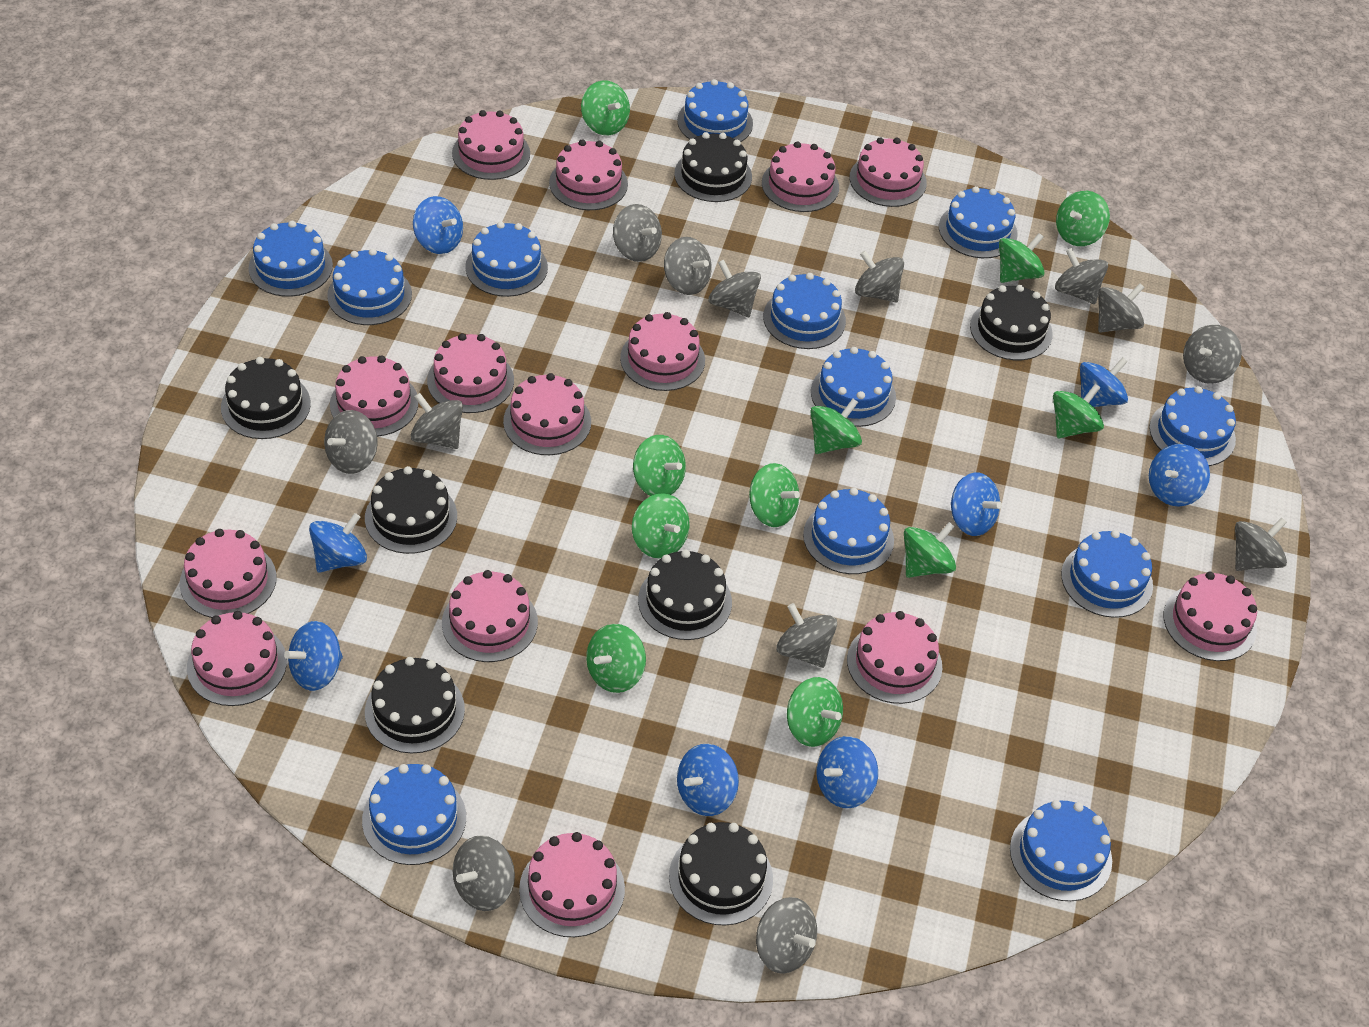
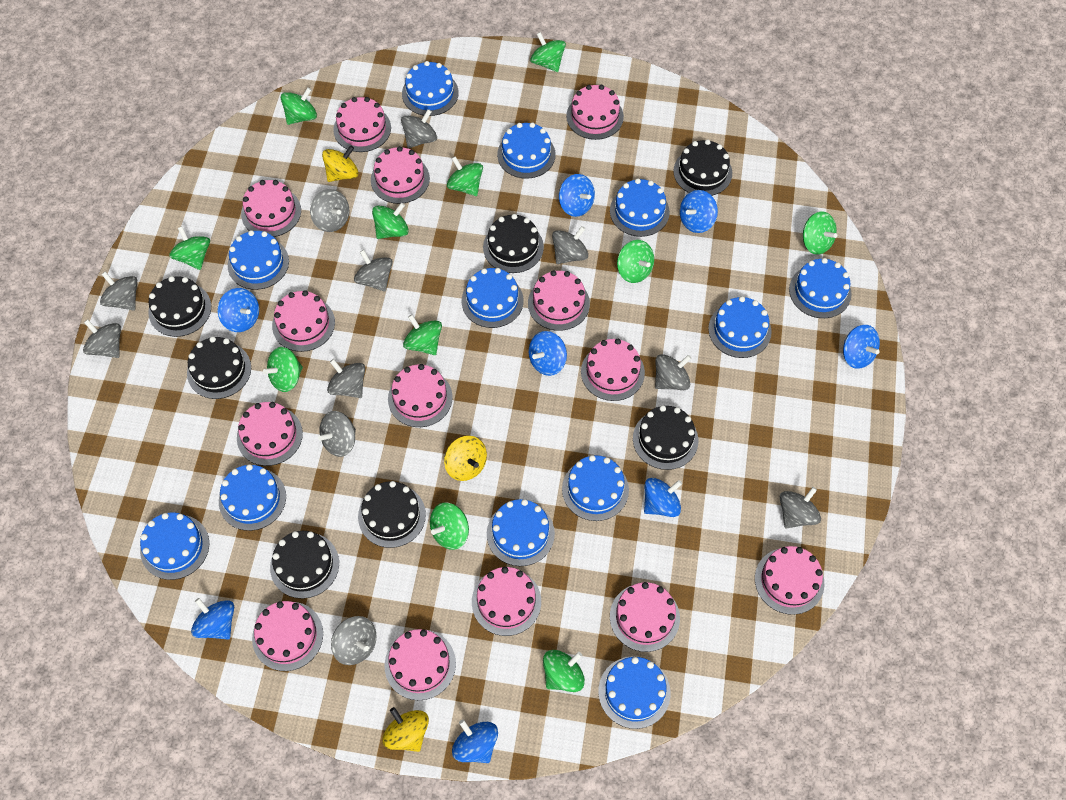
grey spinning top: 13 -> 11
yellow spinning top: 0 -> 3

